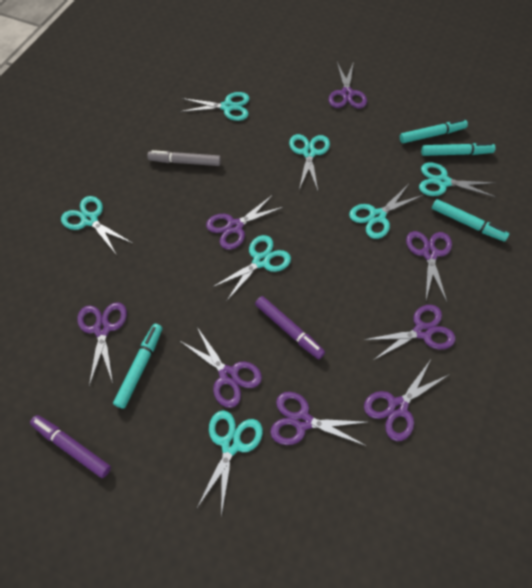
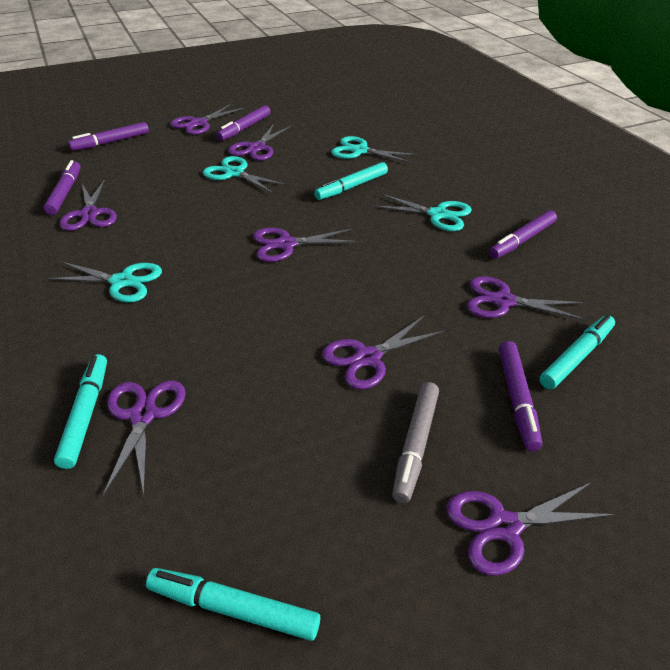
purple marker: 2 -> 5
turquoise scissors: 7 -> 4

